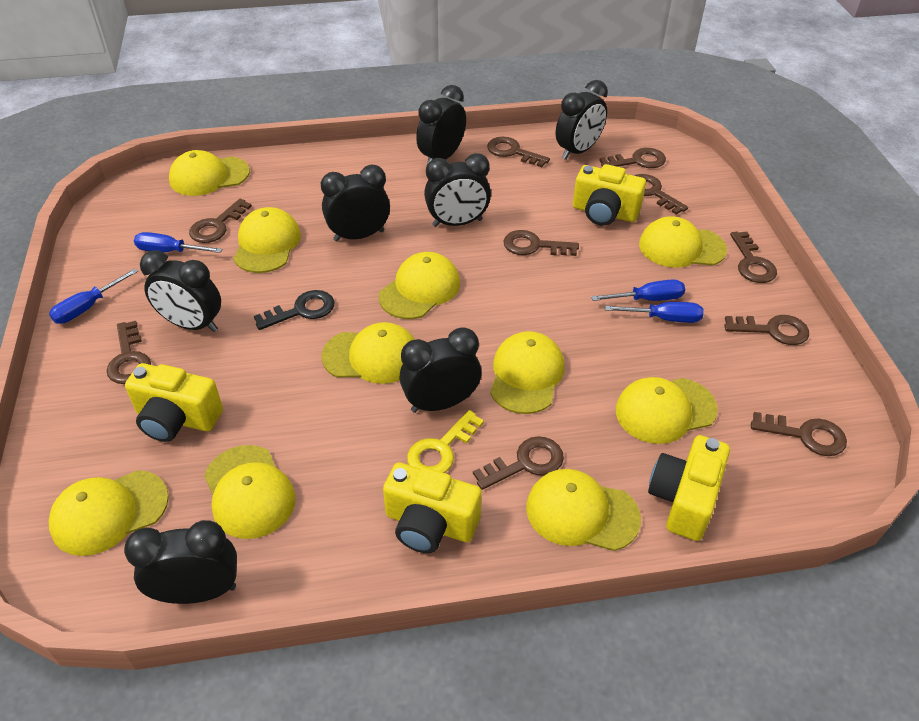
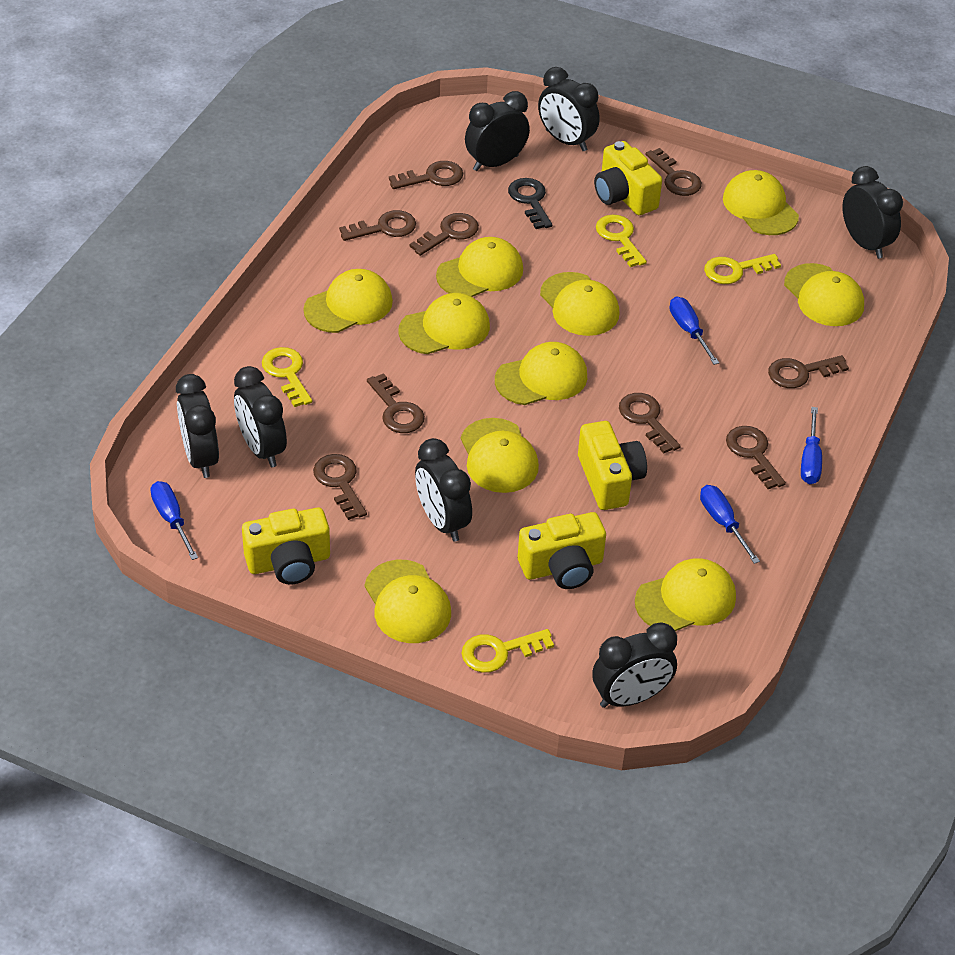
brown key: 10 -> 9
yellow key: 1 -> 4

